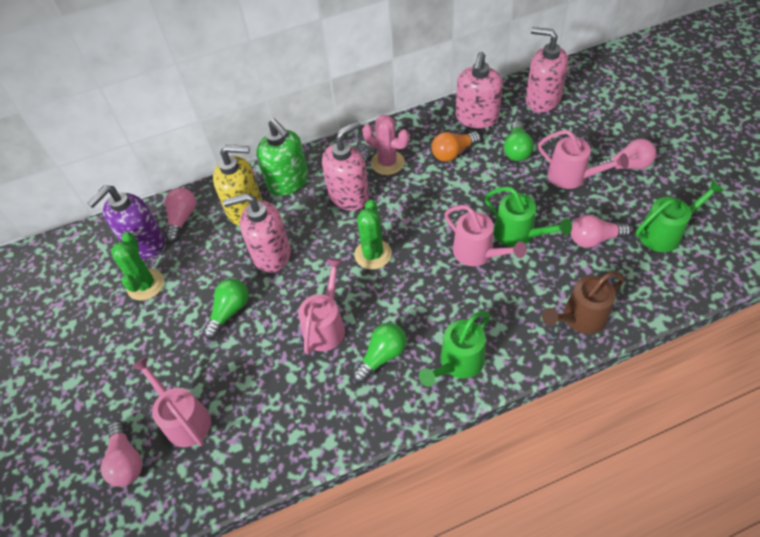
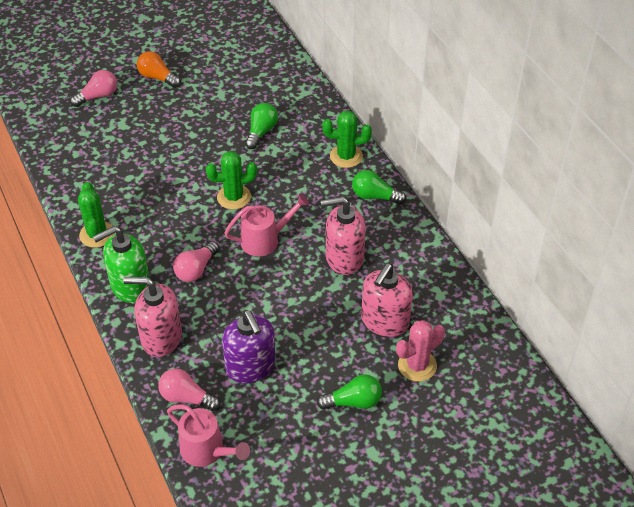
brown watering can: 1 -> 0
green cactus: 2 -> 3
green watering can: 3 -> 0
pink light bulb: 4 -> 3
pink soap dispenser: 4 -> 3
pink watering can: 4 -> 2
yellow soap dispenser: 1 -> 0

